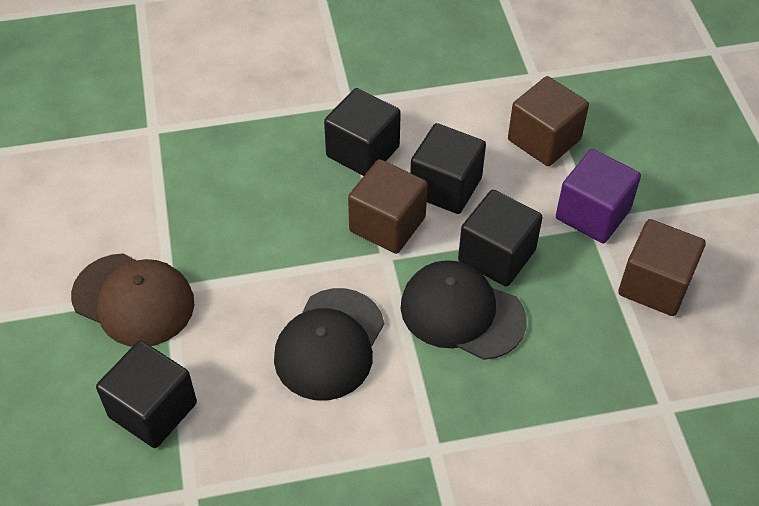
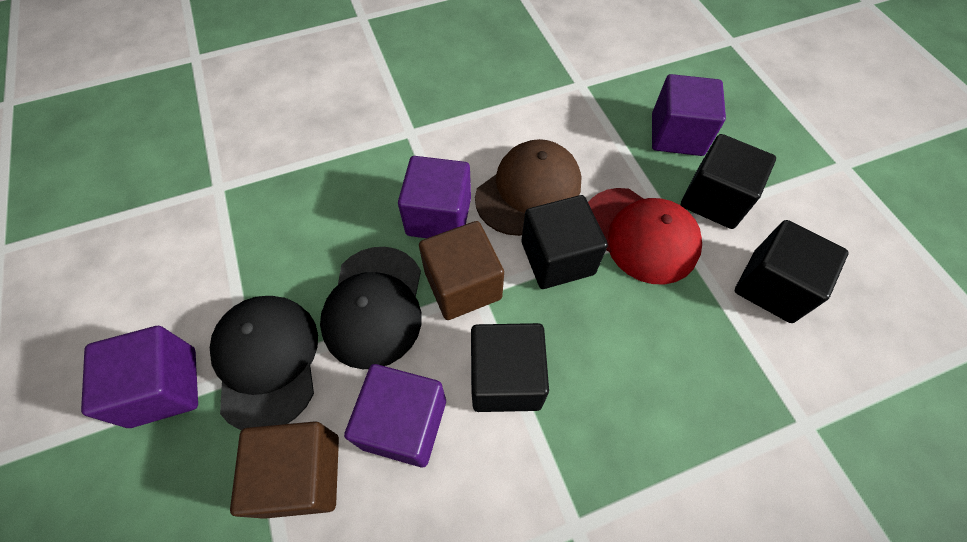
brown cube: 3 -> 2
purple cube: 1 -> 4
red cap: 0 -> 1

